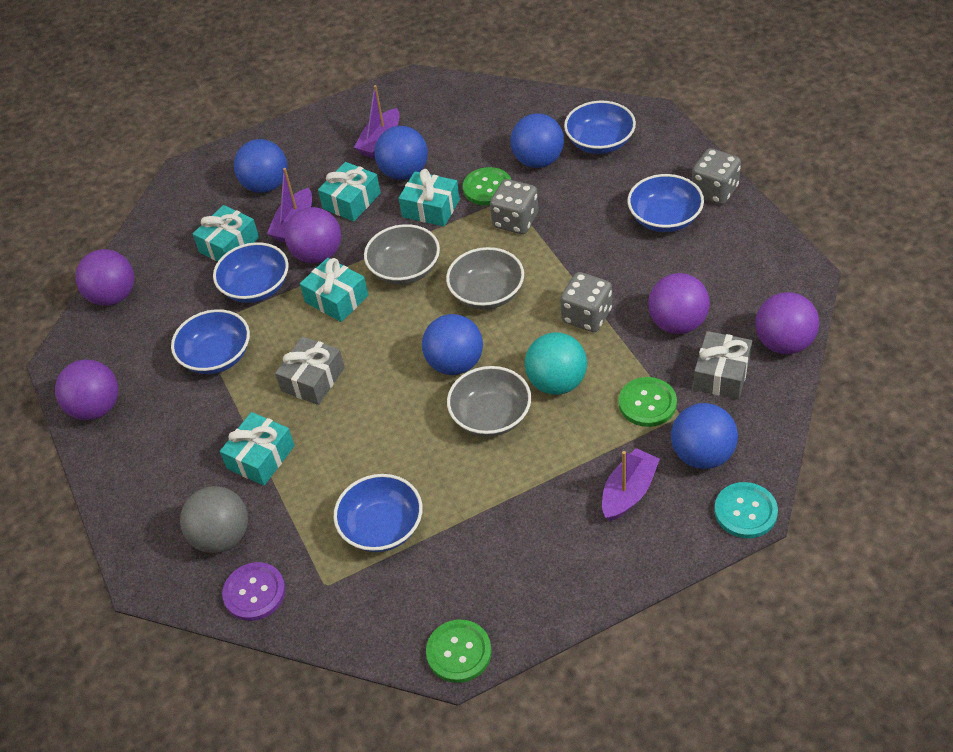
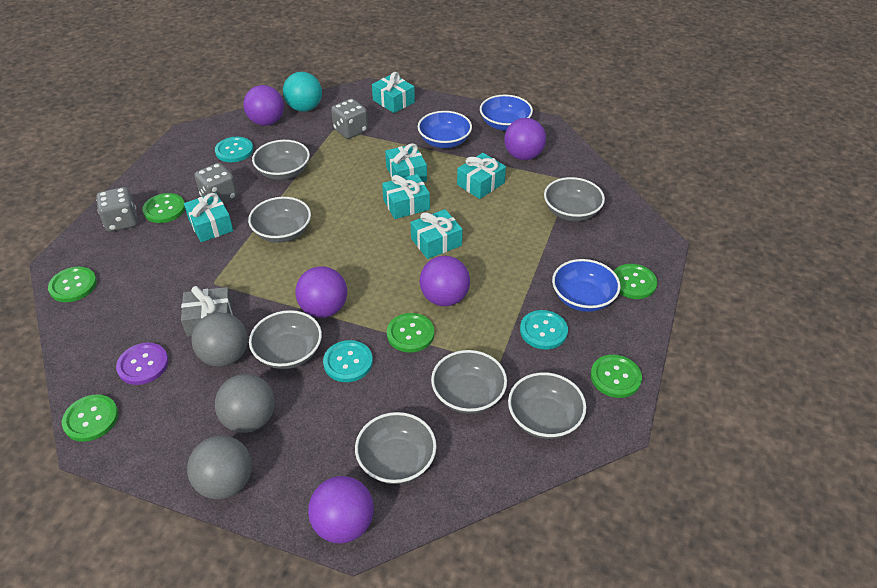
blue ball: 5 -> 0
blue bowl: 5 -> 3
green button: 3 -> 6
grey ball: 1 -> 3
grey bowl: 3 -> 7
grey gift: 2 -> 1
purple boat: 3 -> 0
turquoise button: 1 -> 3
turquoise gift: 5 -> 6

